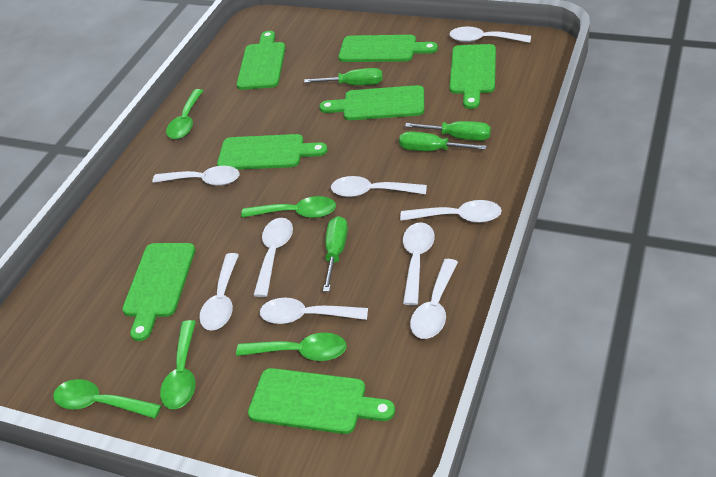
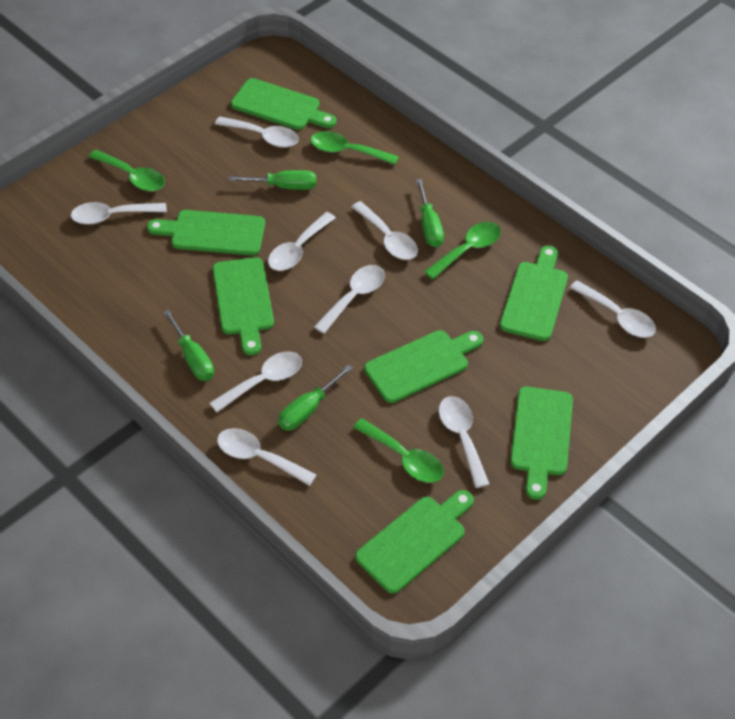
green spoon: 5 -> 4

